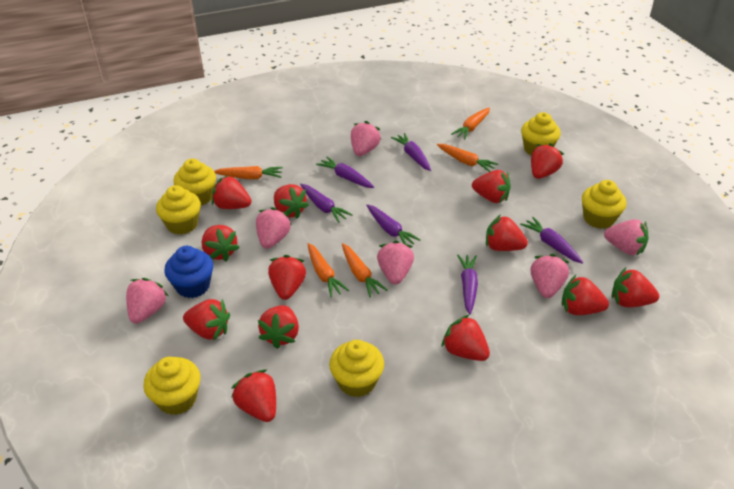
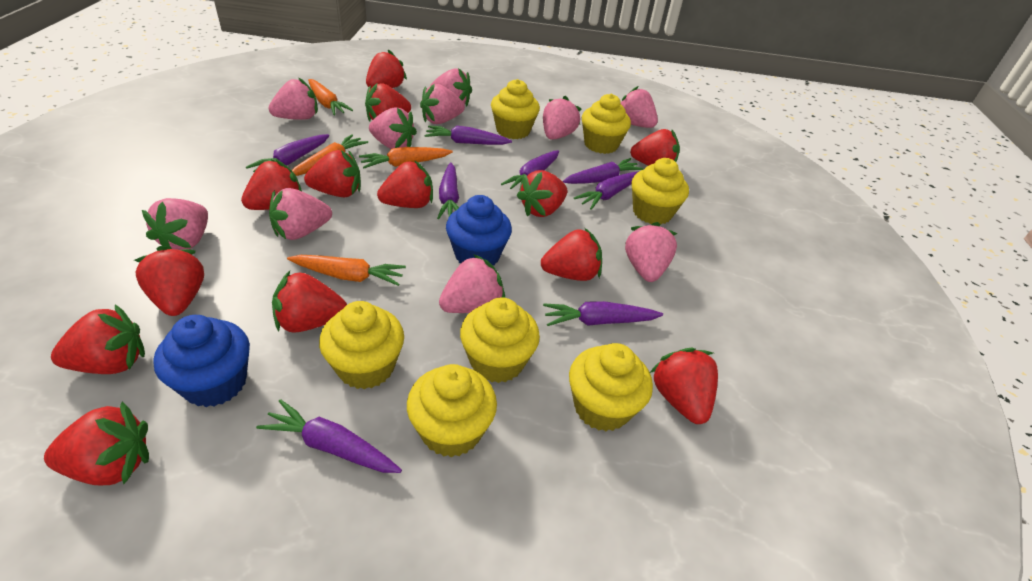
blue cupcake: 1 -> 2
orange carrot: 5 -> 4
pink strawberry: 6 -> 10
purple carrot: 6 -> 8
yellow cupcake: 6 -> 7

